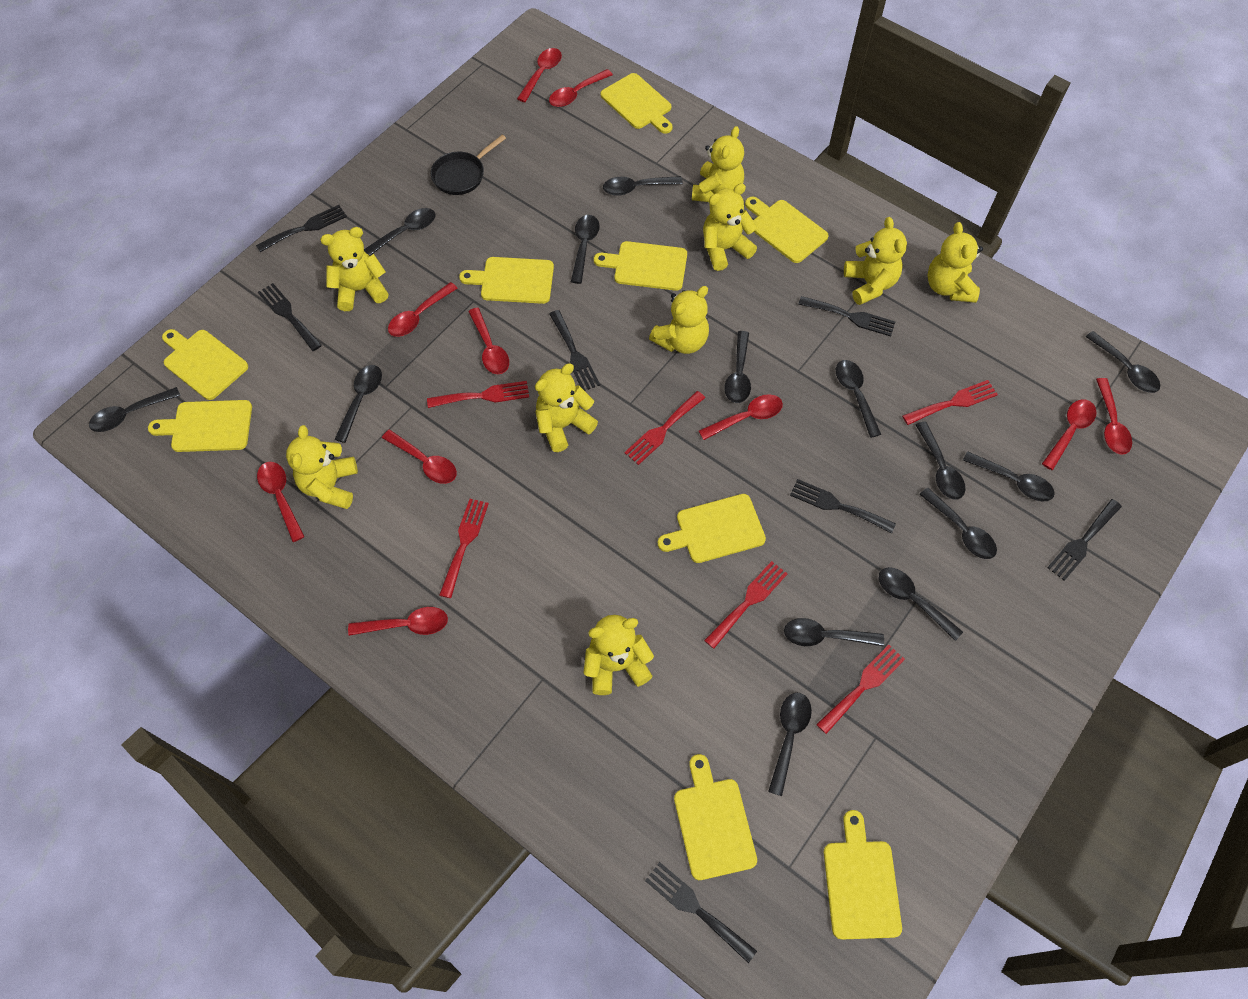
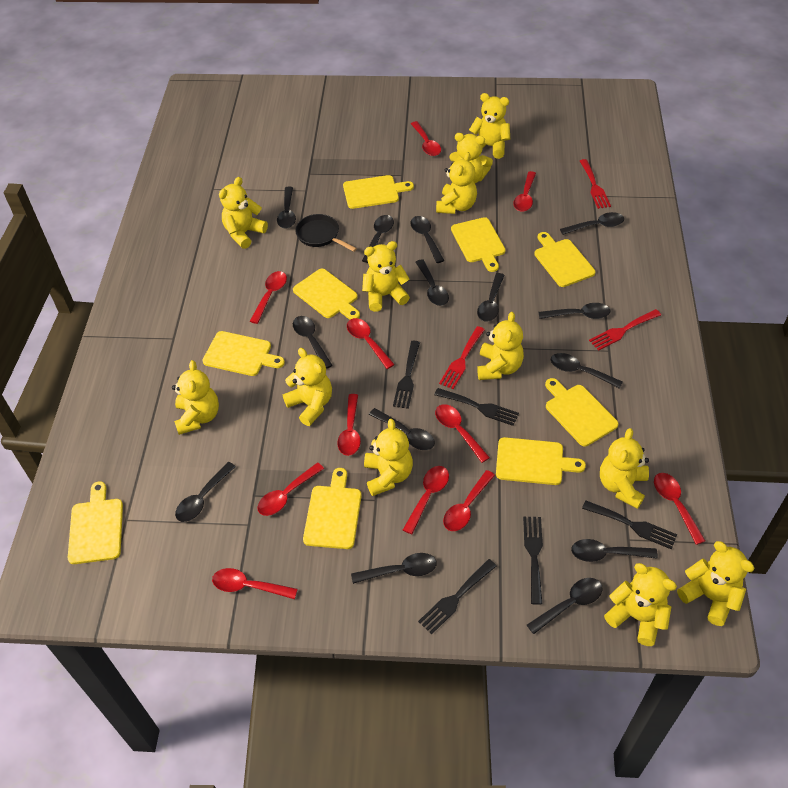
black fork: 7 -> 5
red fork: 6 -> 3
red spoon: 10 -> 11
yellow teddy bear: 9 -> 12

